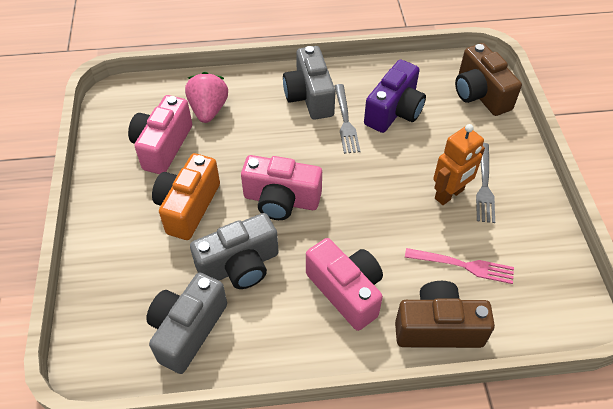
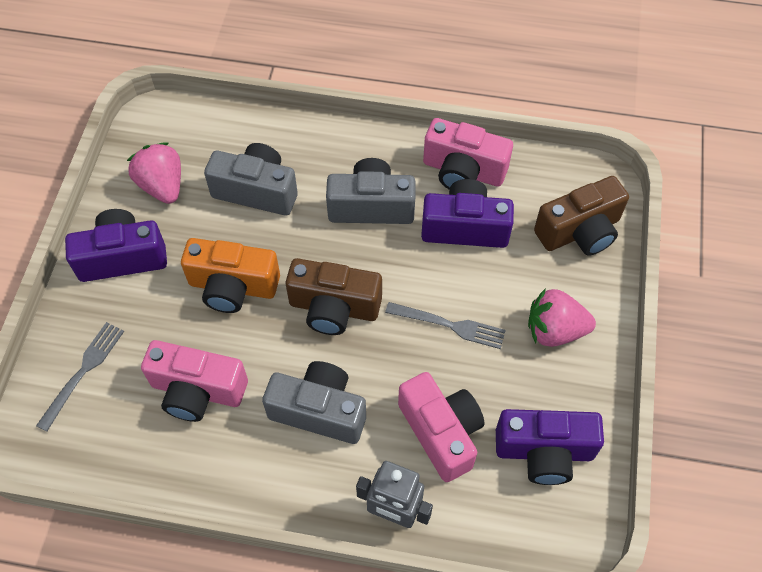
grey robot: 0 -> 1
orange robot: 1 -> 0
pink fork: 1 -> 0
pink strawberry: 1 -> 2
purple camera: 1 -> 3

